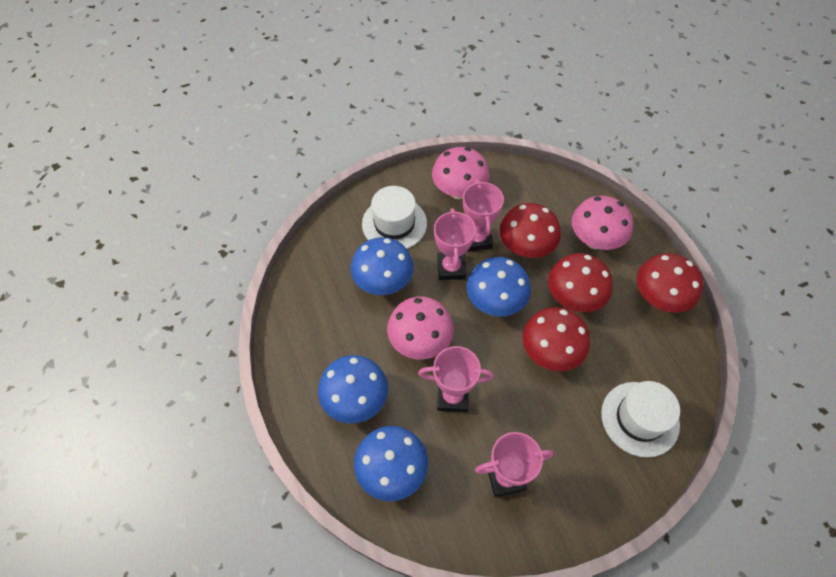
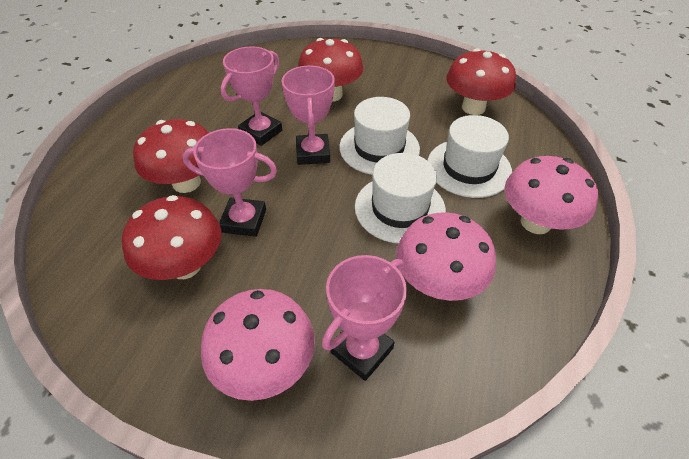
blue mushroom: 4 -> 0
white hat: 2 -> 3

